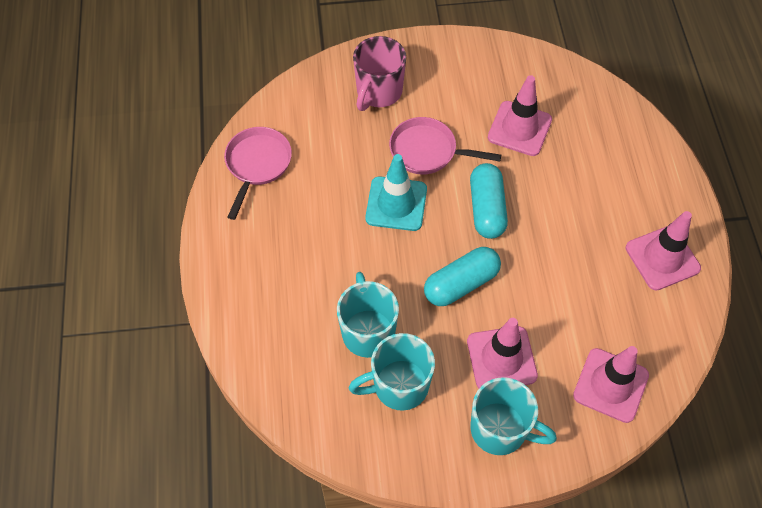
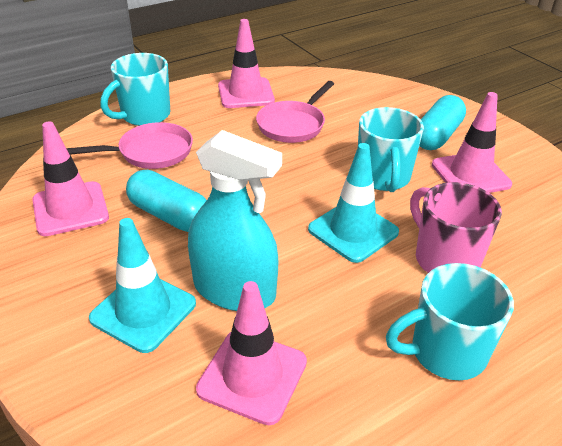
turquoise spray bottle: 0 -> 1
turquoise traffic cone: 1 -> 2

